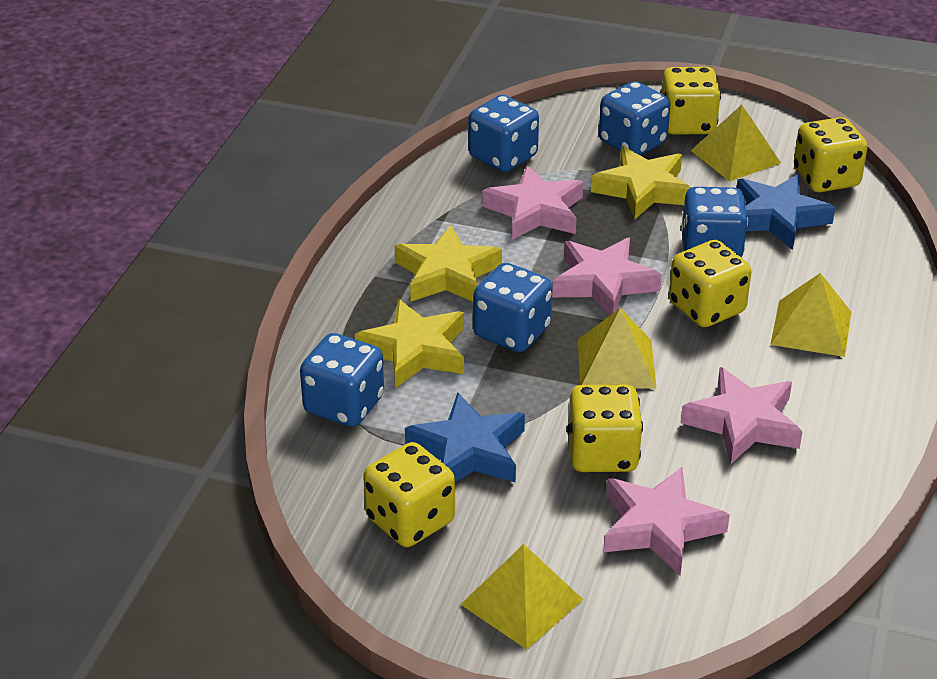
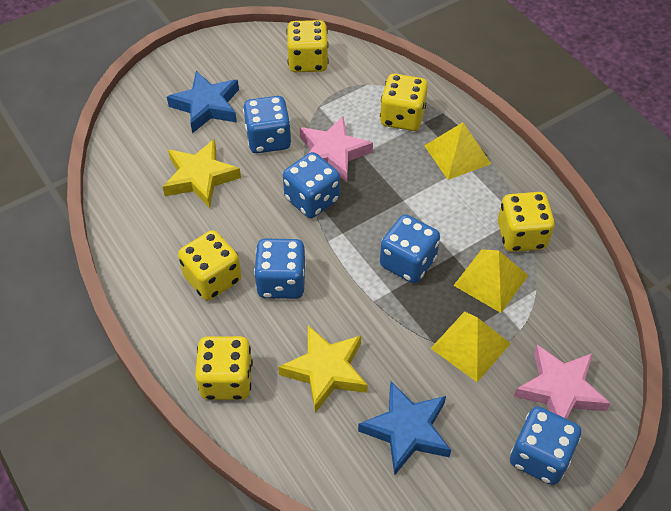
pink star: 4 -> 2
yellow pyramid: 4 -> 3
yellow star: 3 -> 2

